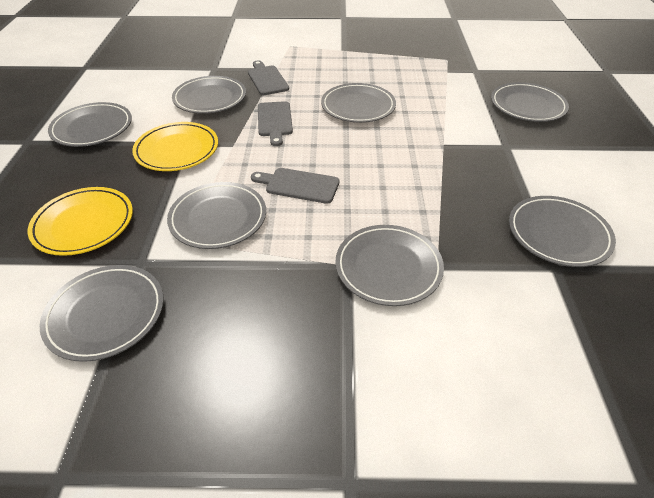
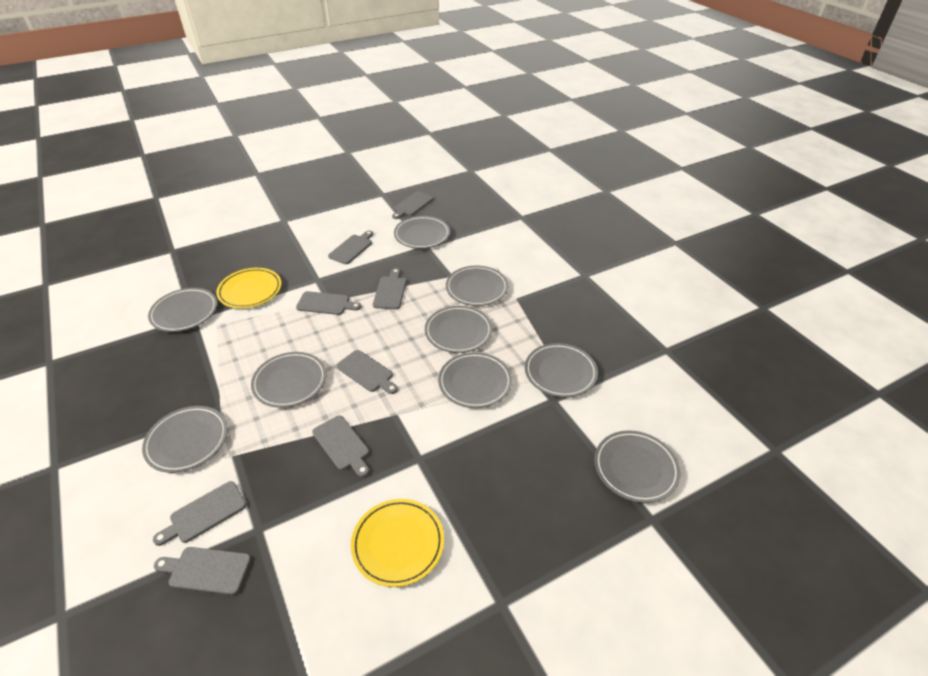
grey cutting board: 3 -> 8
grey plate: 8 -> 9

